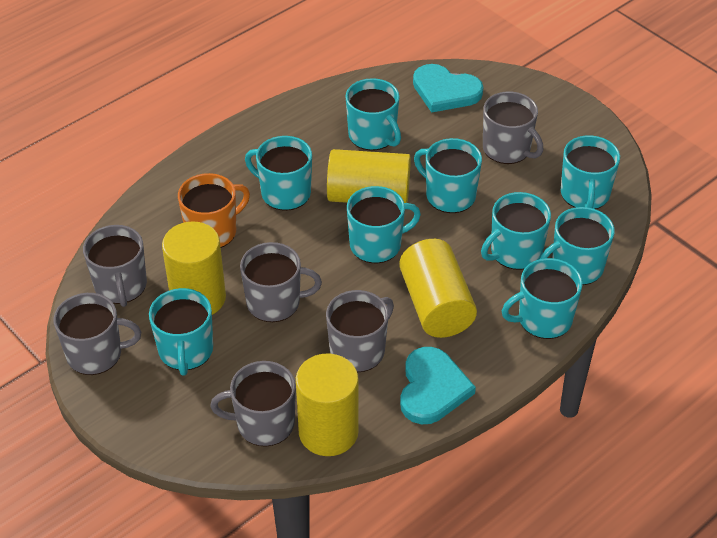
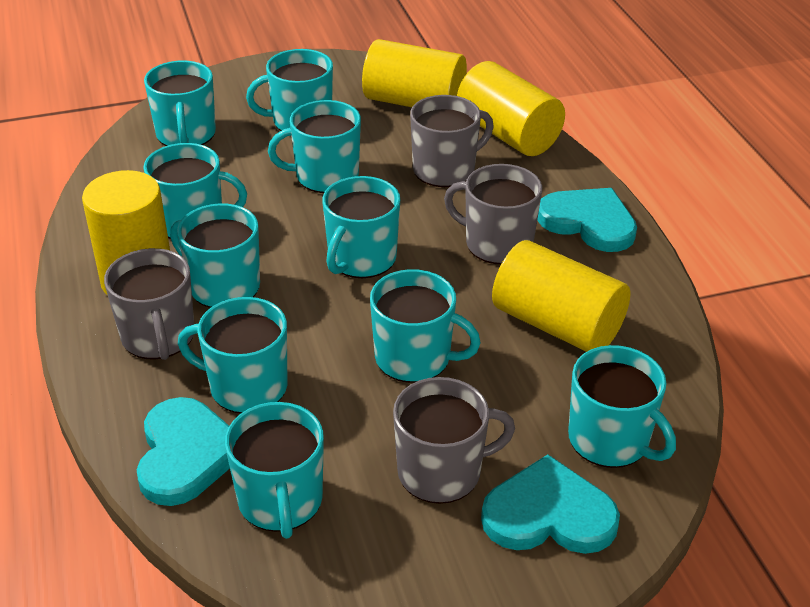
grey mug: 6 -> 4
orange mug: 1 -> 0
turquoise heart: 2 -> 3
turquoise mug: 9 -> 10

